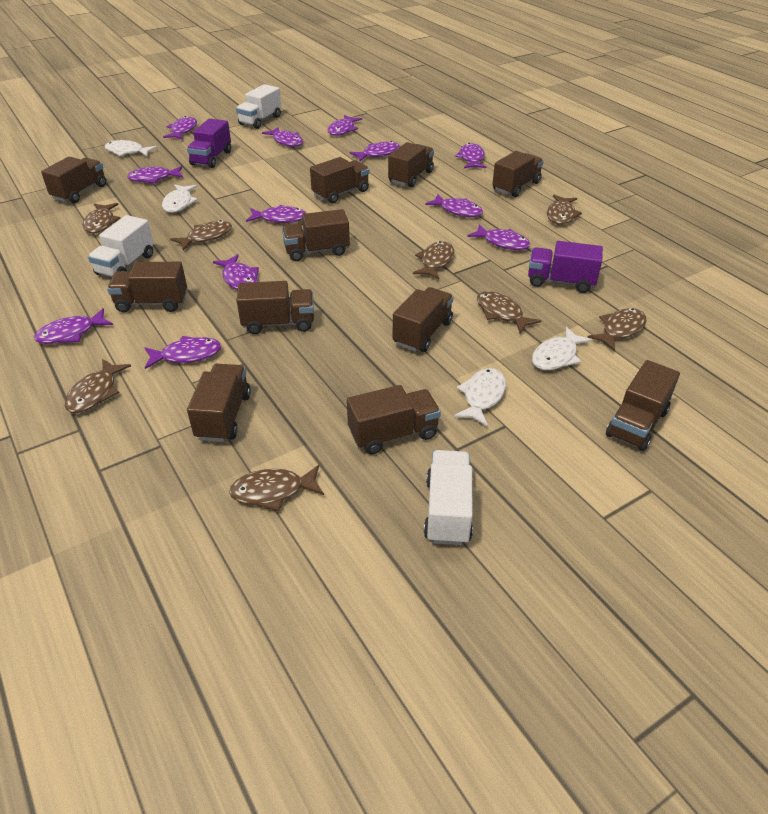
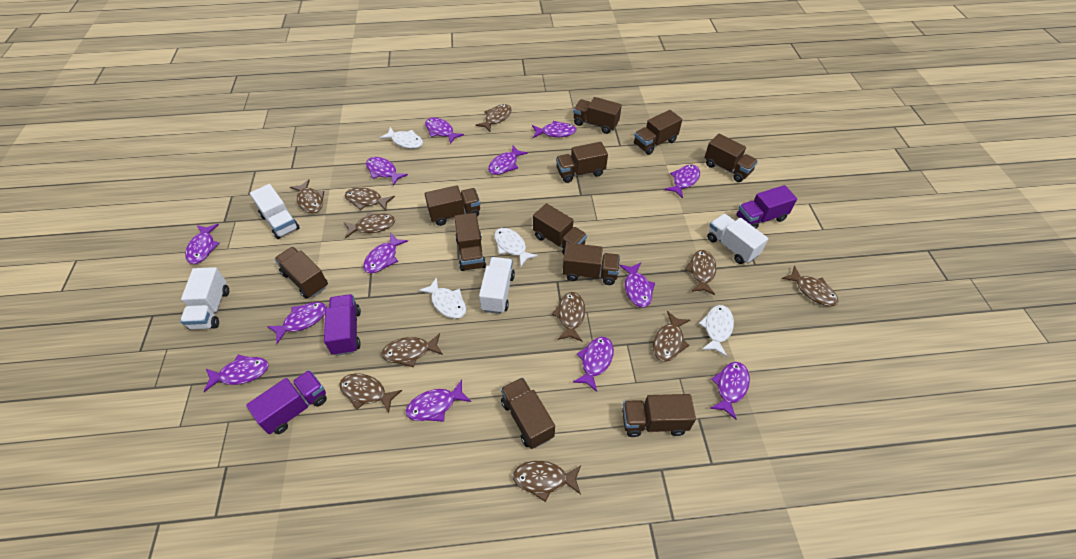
brown fish: 8 -> 11
purple fish: 12 -> 13
purple truck: 2 -> 3
white truck: 3 -> 4

